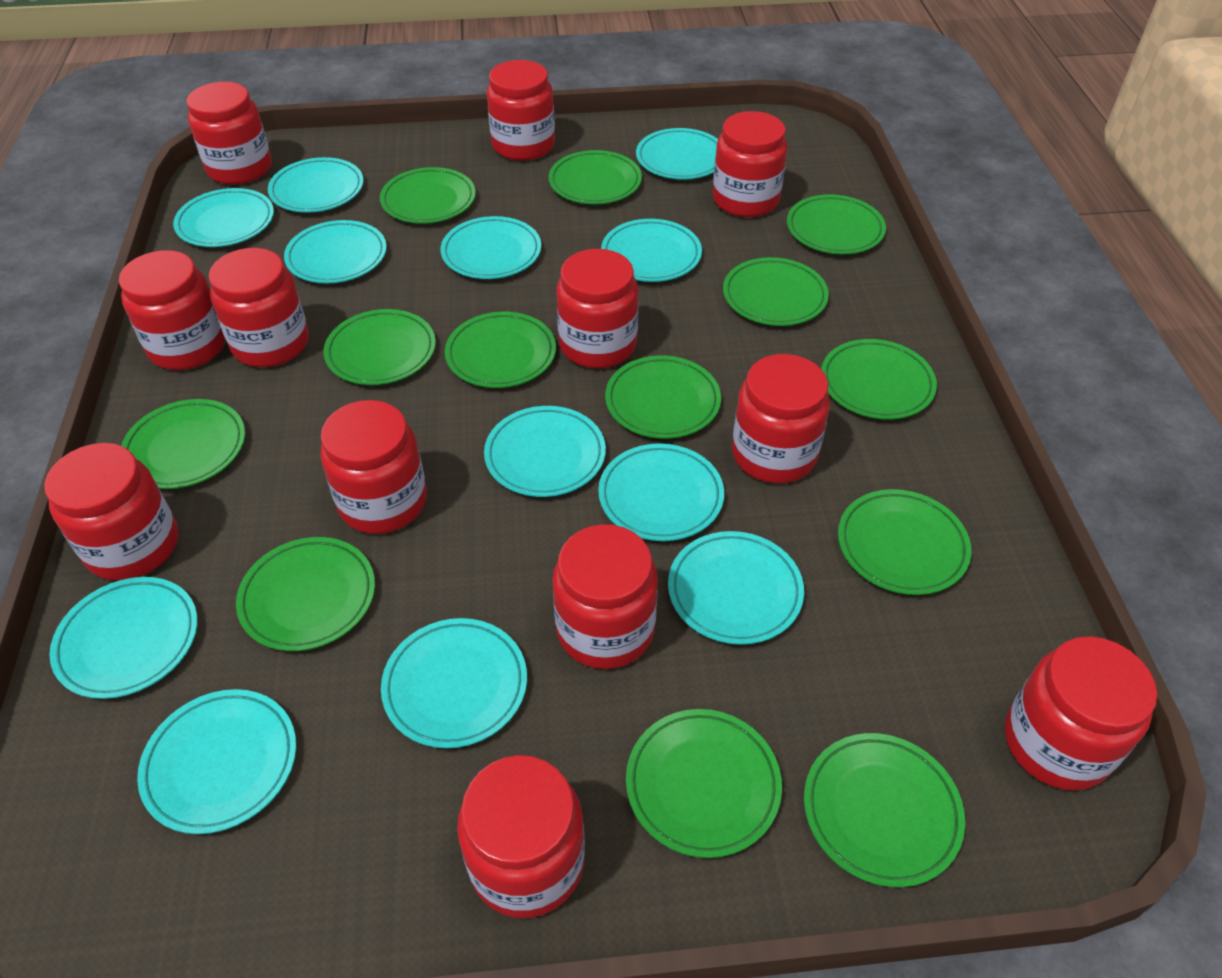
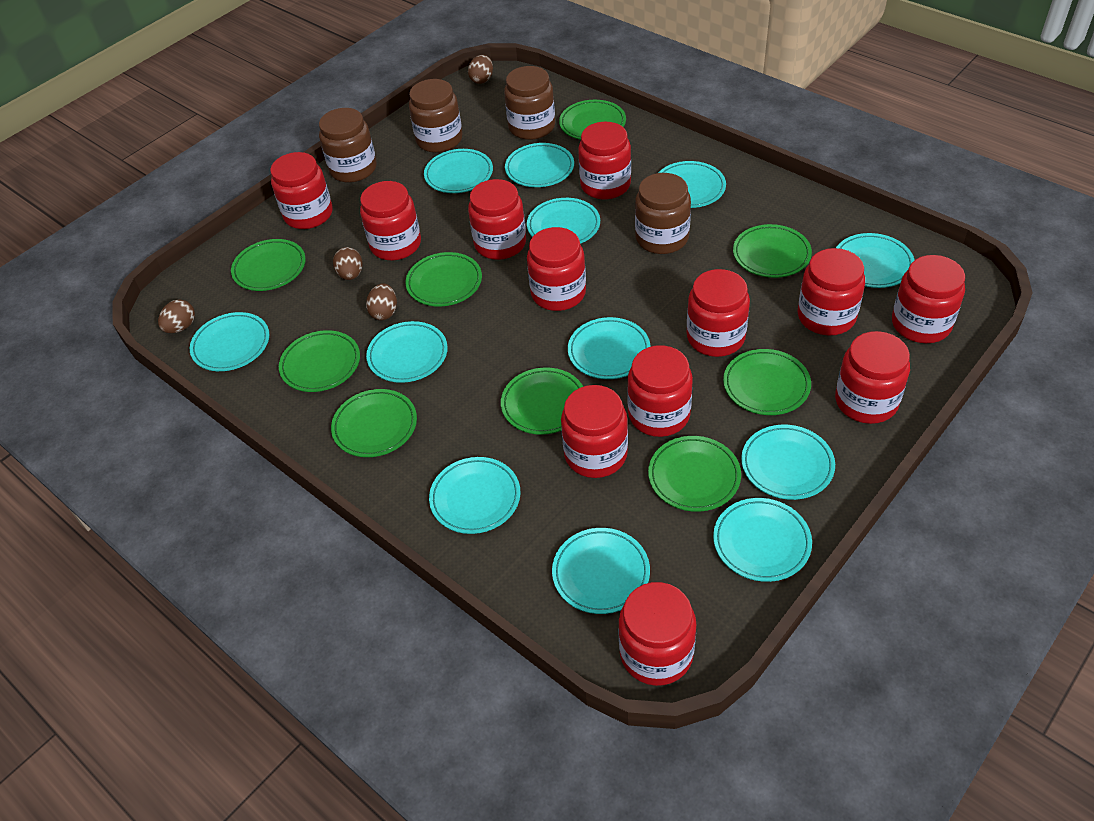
brown egg: 0 -> 4
brown jar: 0 -> 4
green plate: 13 -> 9

